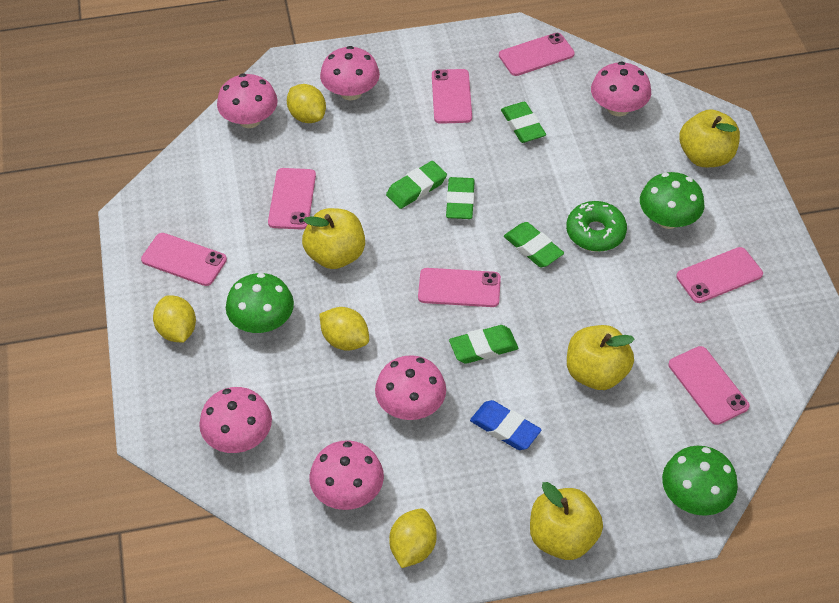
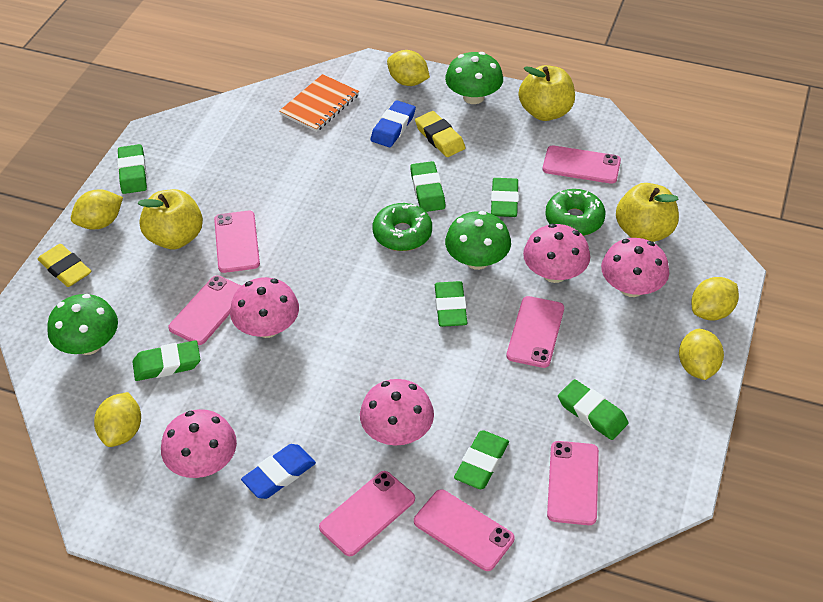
blue eraser: 1 -> 2
green donut: 1 -> 2
green eraser: 5 -> 7
orange notebook: 0 -> 1
pink mushroom: 6 -> 5
yellow apple: 4 -> 3
yellow eraser: 0 -> 2
yellow lemon: 4 -> 5

